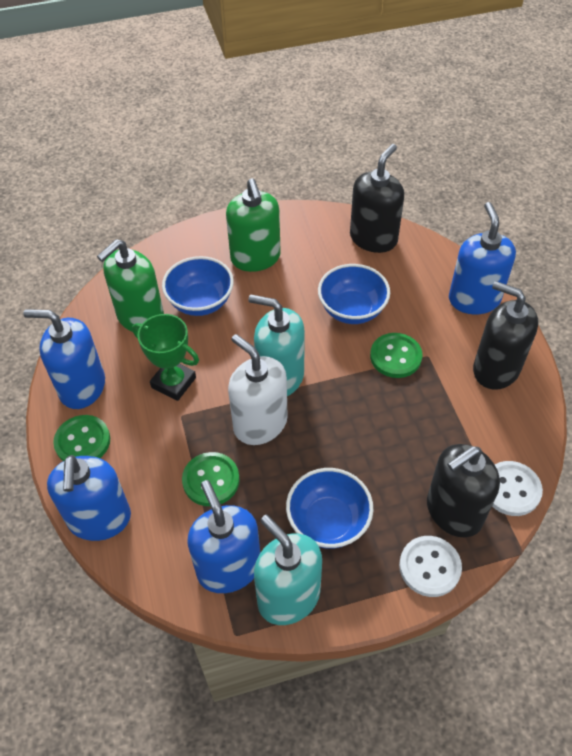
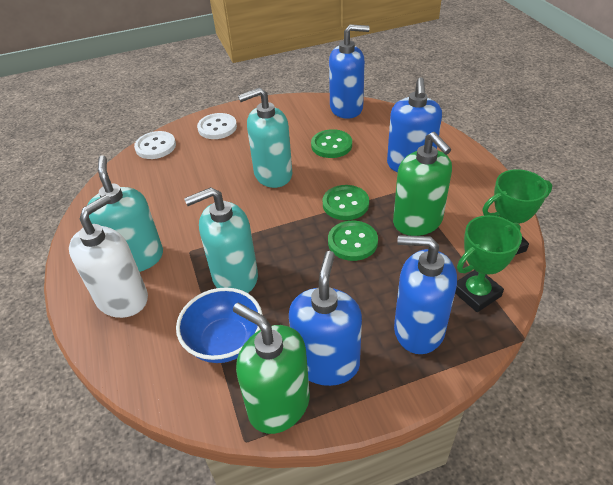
black soap dispenser: 3 -> 0
blue bowl: 3 -> 1
green trophy: 1 -> 2
turquoise soap dispenser: 2 -> 3

